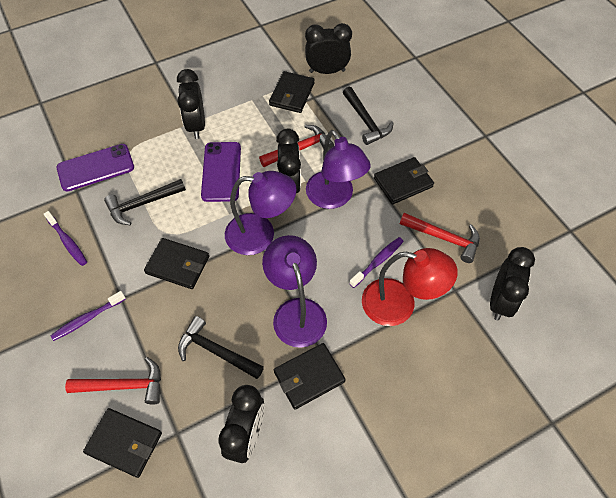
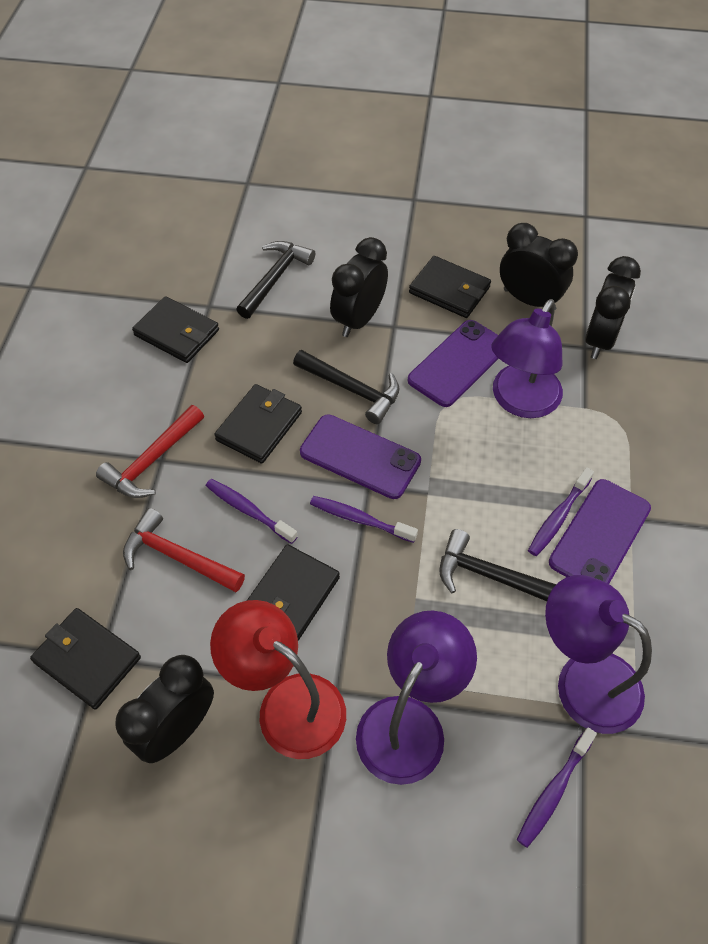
black clock: 5 -> 4
purple phone: 2 -> 3
purple toothbrush: 3 -> 4
red hammer: 3 -> 2

